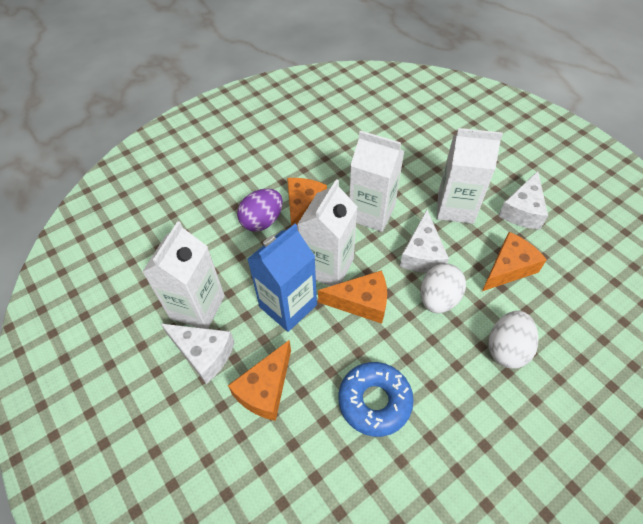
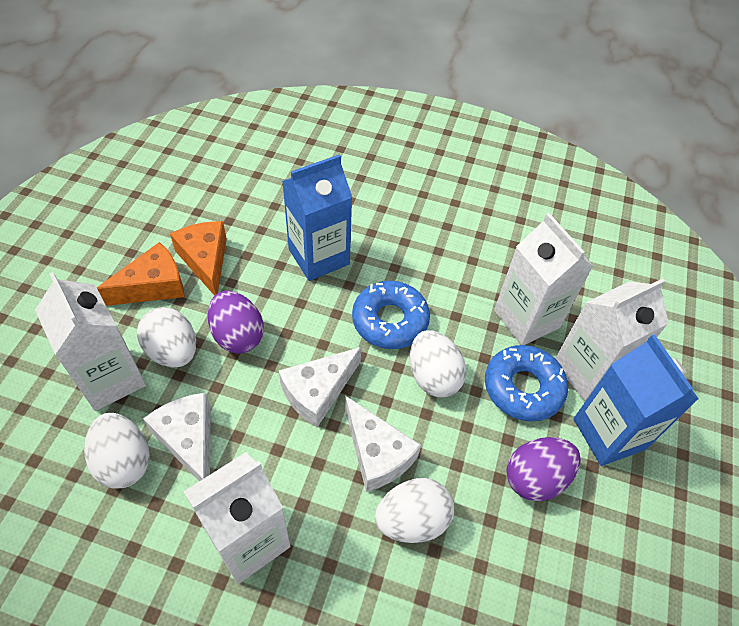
blue carton: 1 -> 2
blue donut: 1 -> 2
orange cheese: 4 -> 2
purple egg: 1 -> 2
white egg: 2 -> 4

